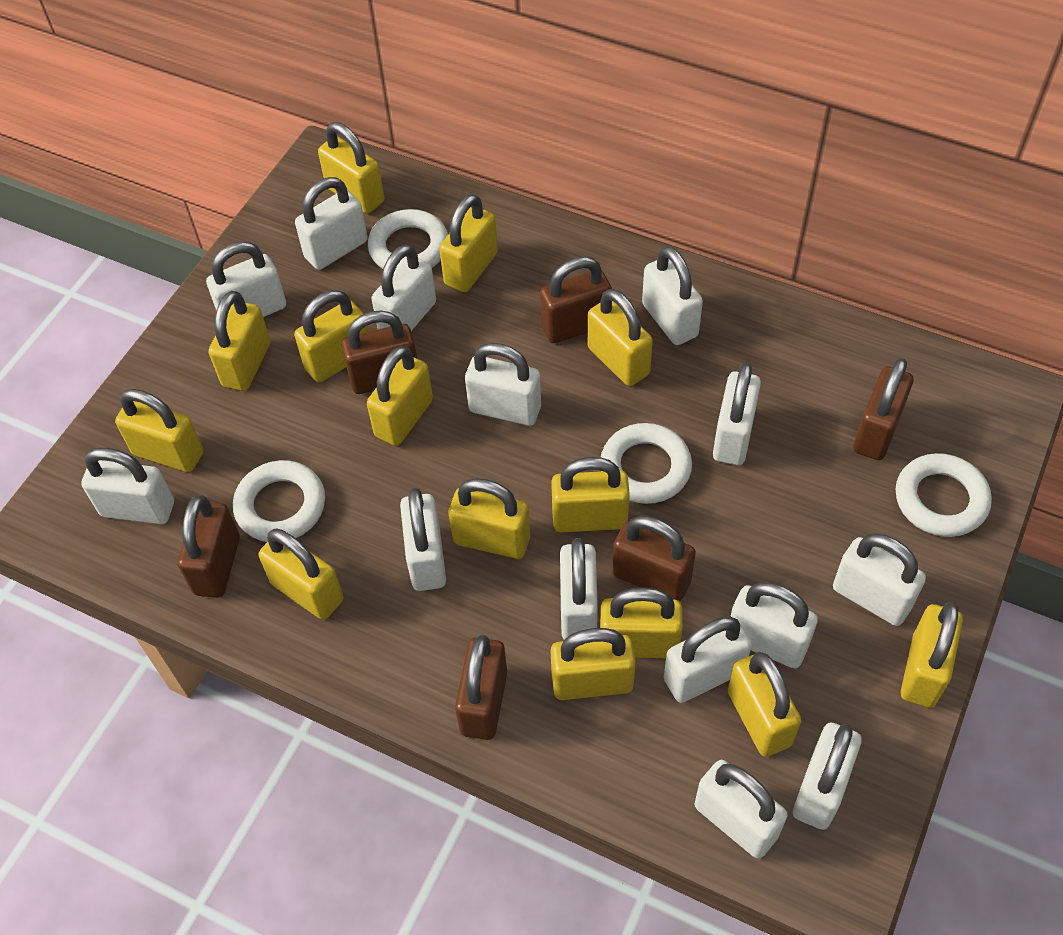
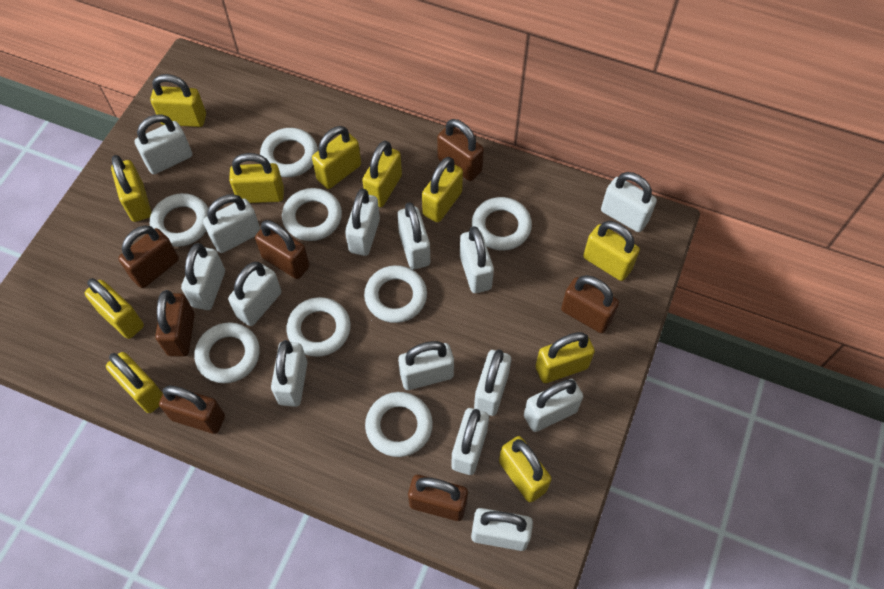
brown padlock: 6 -> 7
white ring: 4 -> 8
yellow padlock: 14 -> 11

